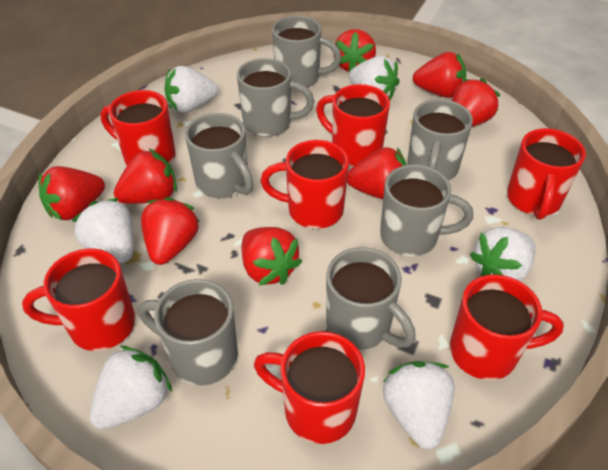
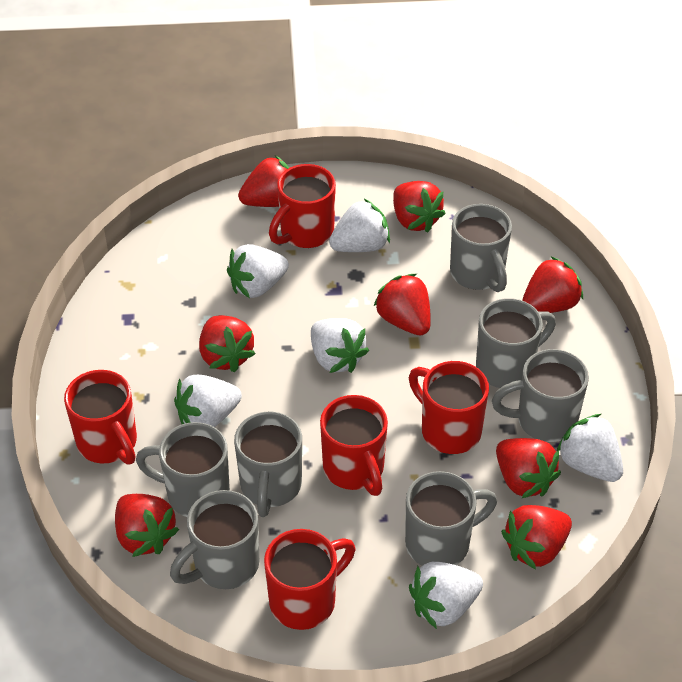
red mug: 7 -> 5

